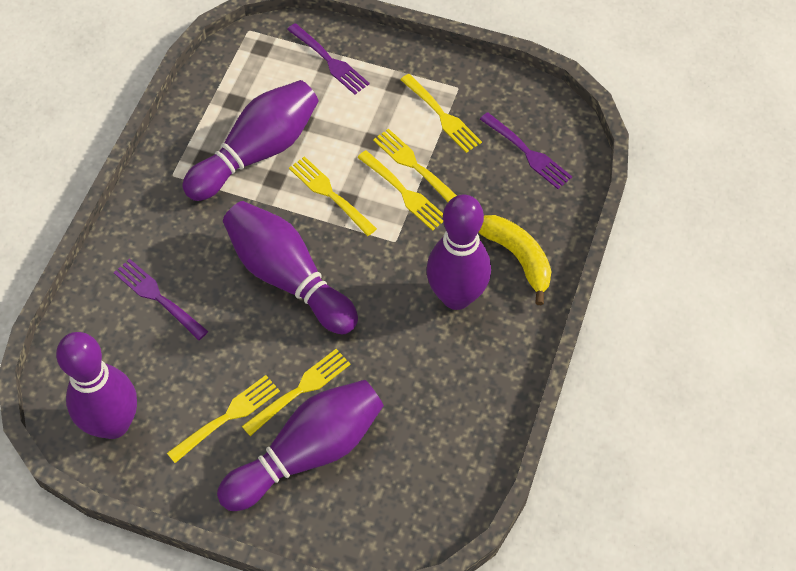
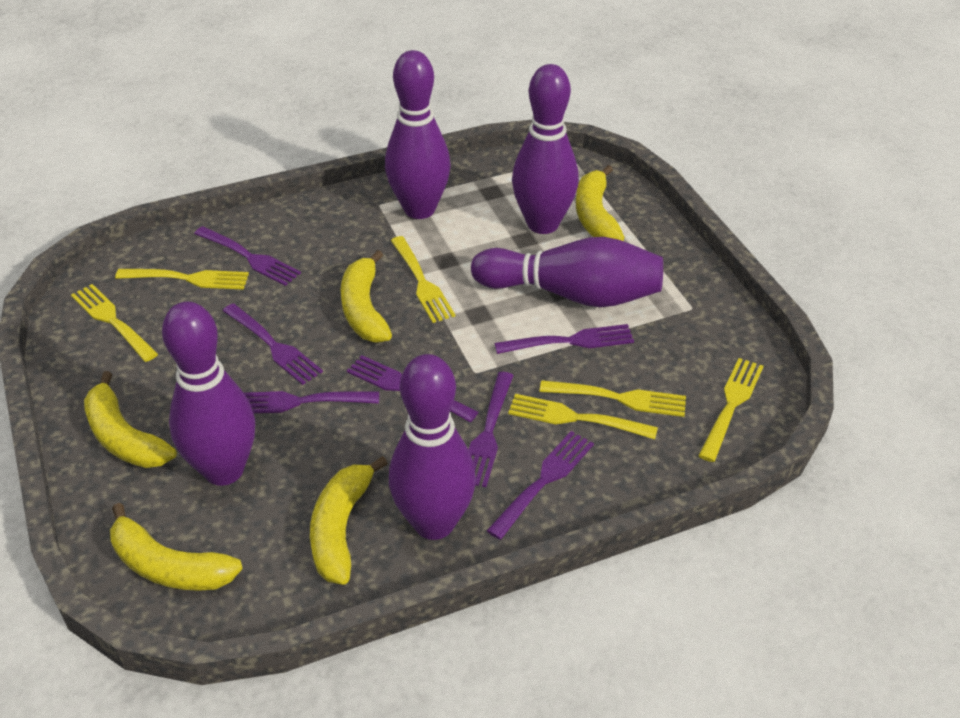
purple fork: 3 -> 7
yellow banana: 1 -> 5

